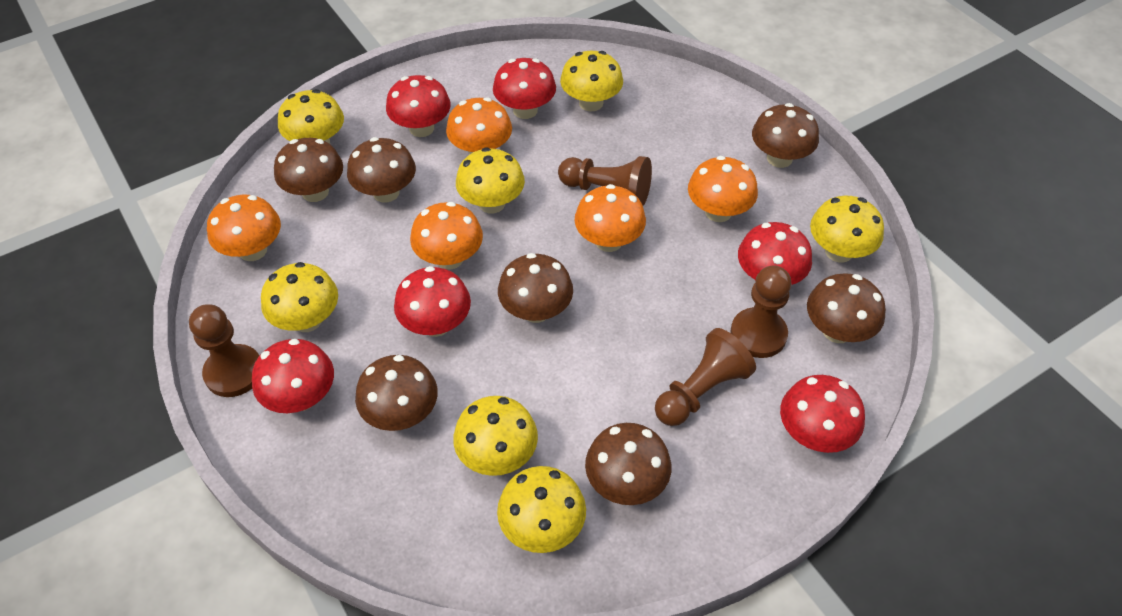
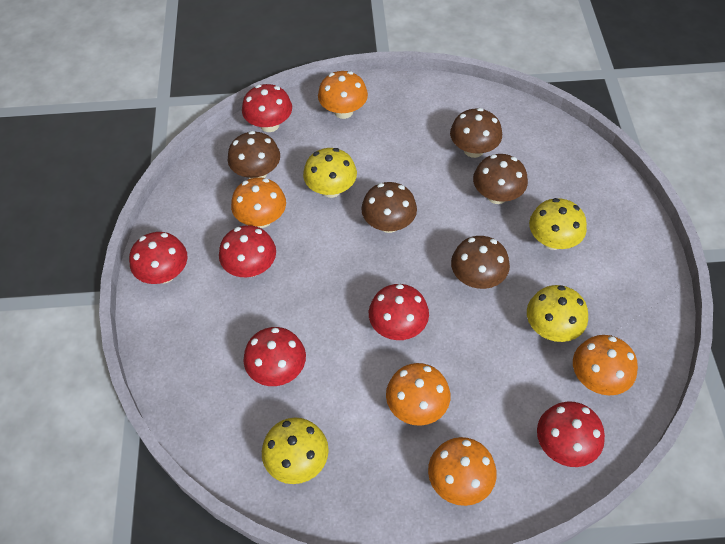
brown mushroom: 7 -> 5
brown pawn: 4 -> 0
yellow mushroom: 7 -> 4

